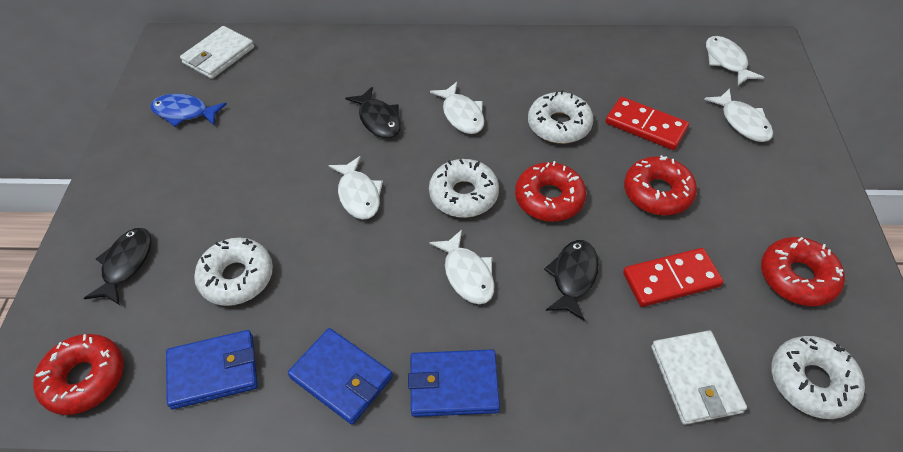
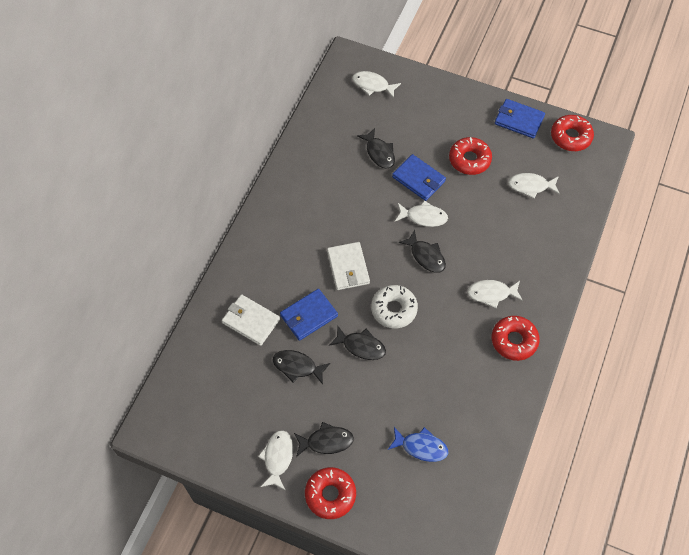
black fish: 3 -> 5
red domino: 2 -> 0
white donut: 4 -> 1

